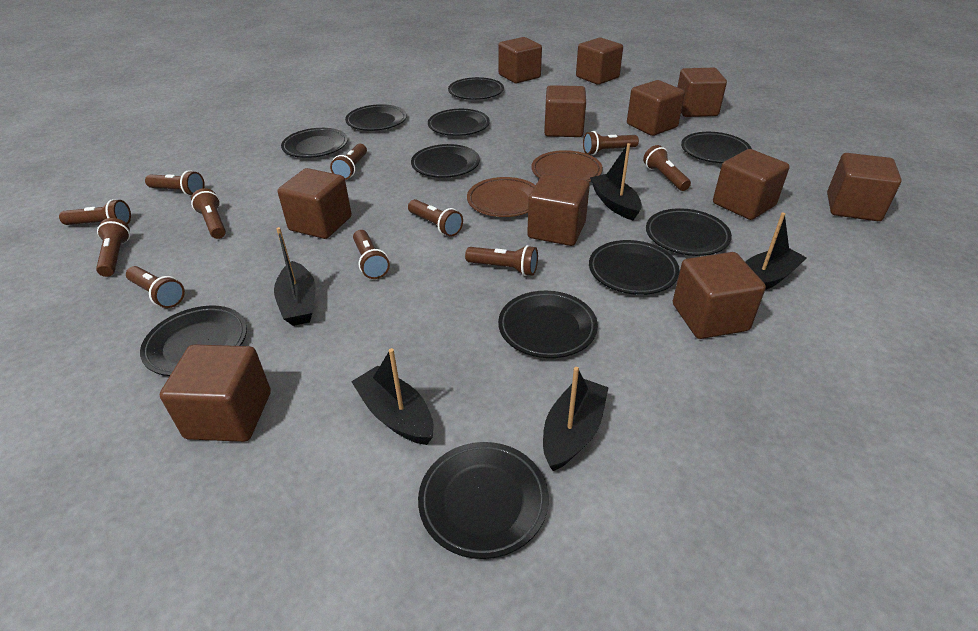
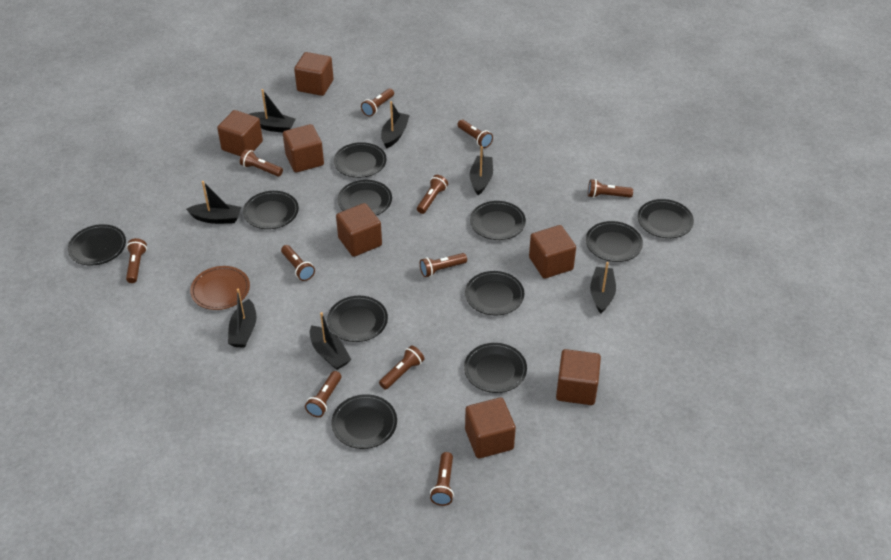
black boat: 5 -> 7
brown cube: 11 -> 7
brown plate: 2 -> 1

